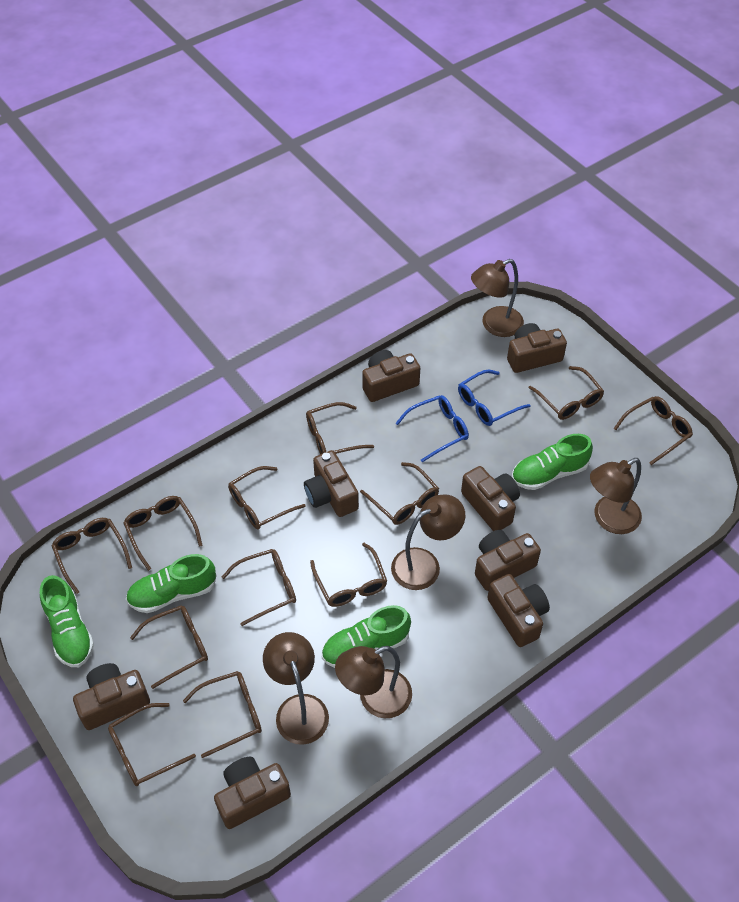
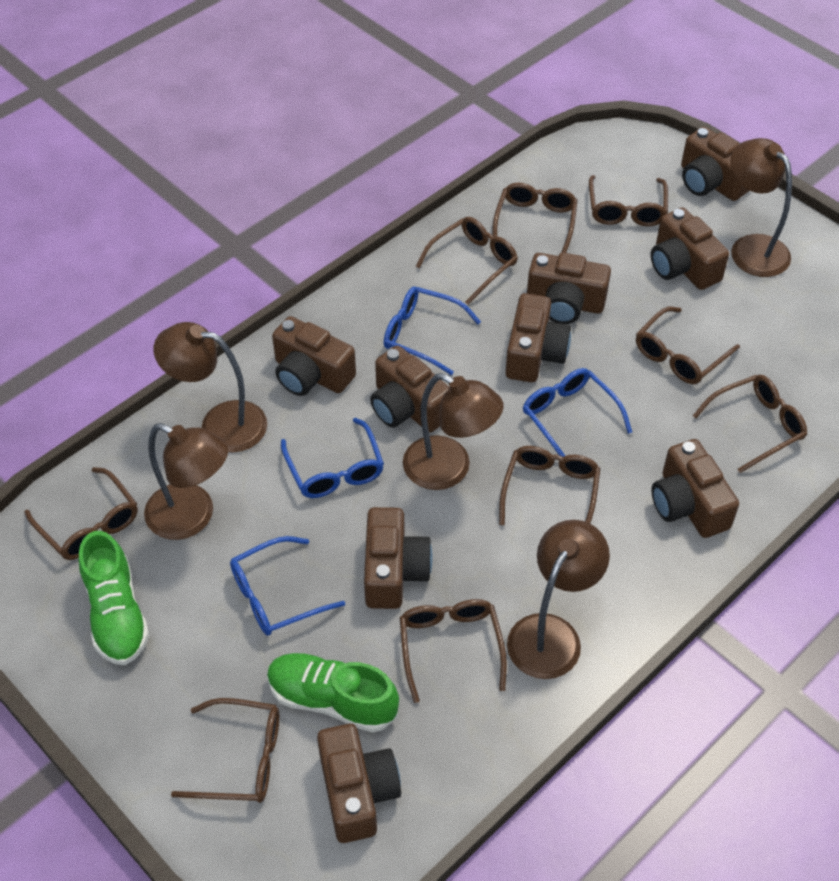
blue glasses: 2 -> 4
brown camera: 8 -> 9
brown glasses: 12 -> 9
green shoe: 4 -> 2

